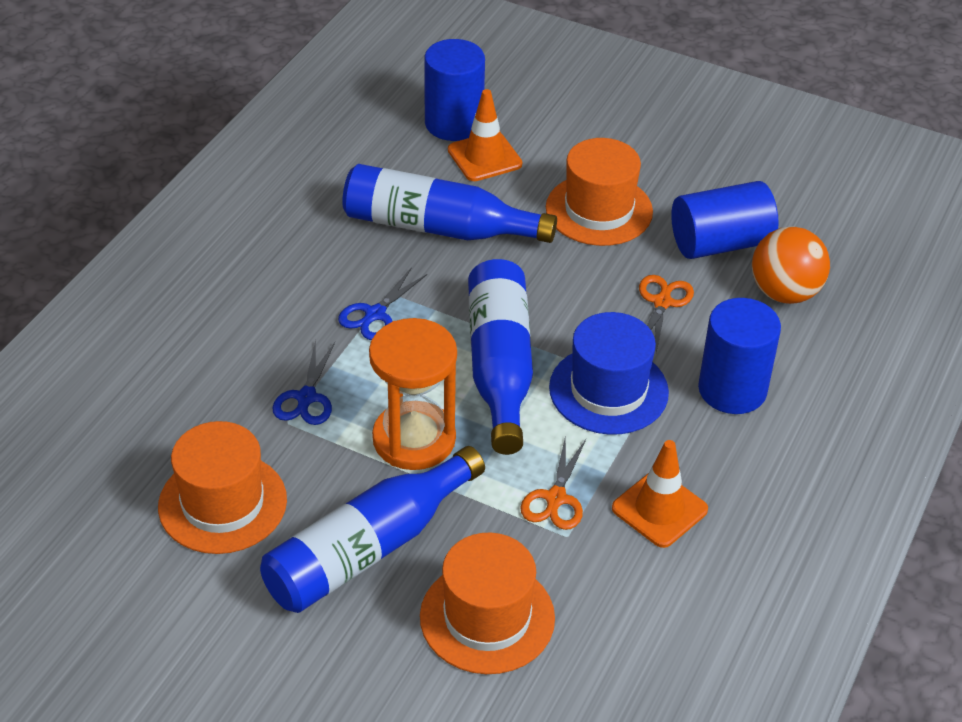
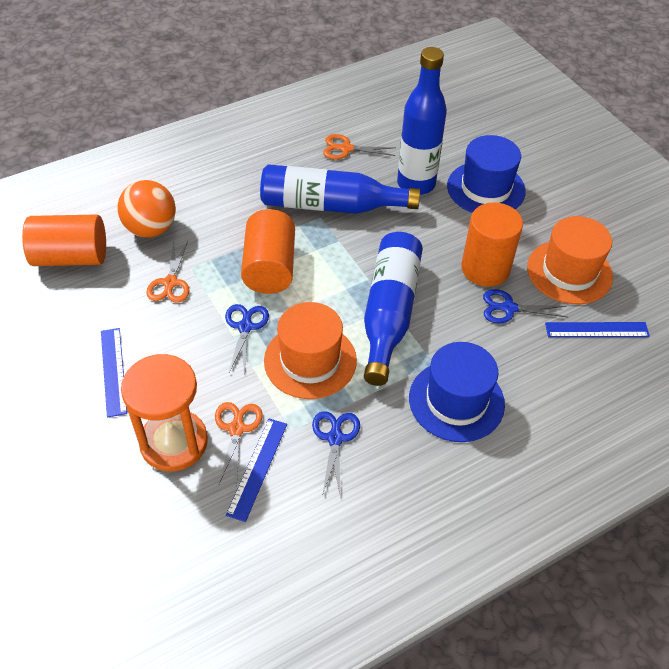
blue cylinder: 3 -> 0
blue hat: 1 -> 2
blue ruler: 0 -> 3
blue scissors: 2 -> 3
orange cylinder: 0 -> 3
orange hat: 3 -> 2
orange scissors: 2 -> 3
orange traffic cone: 2 -> 0

